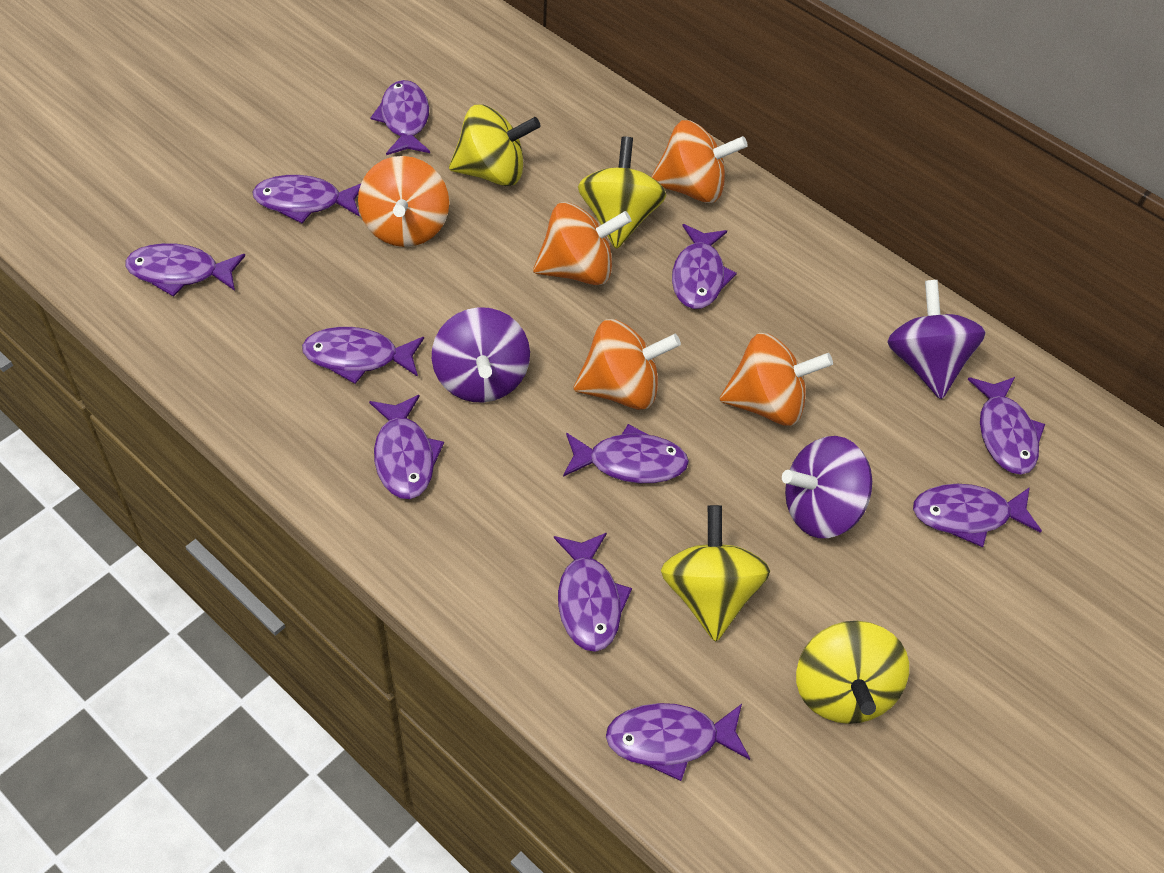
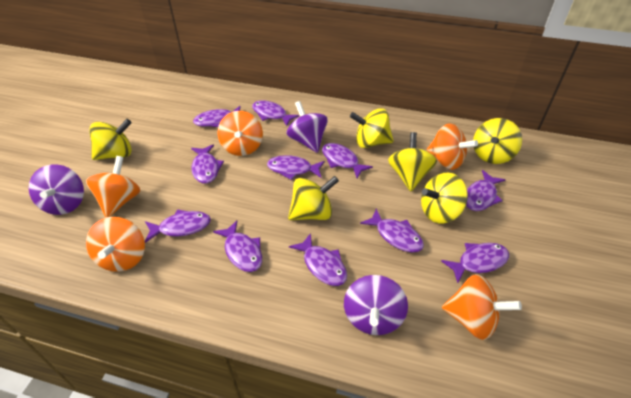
yellow spinning top: 4 -> 6

